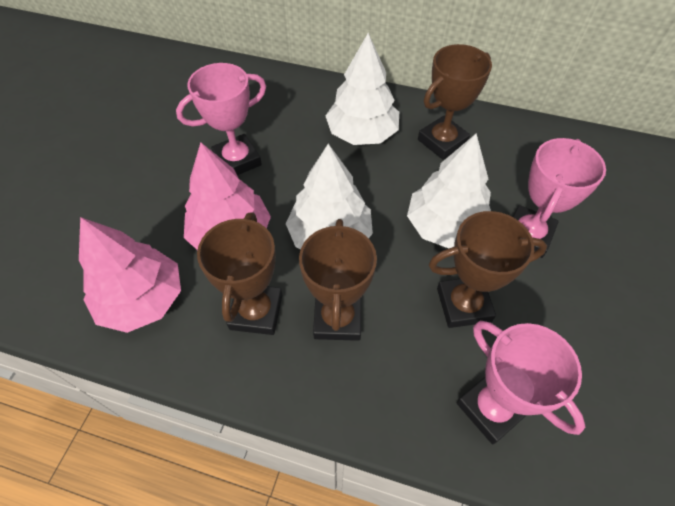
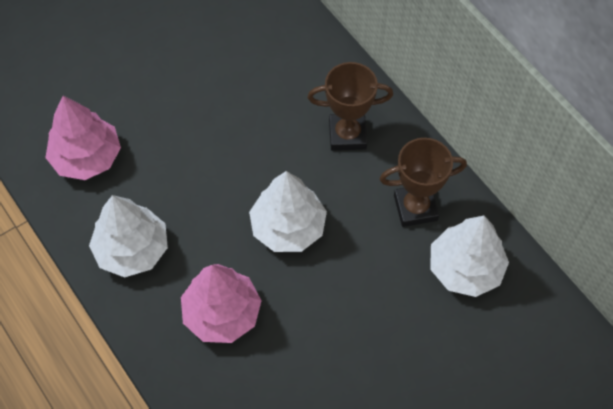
brown trophy: 4 -> 2
pink trophy: 3 -> 0

